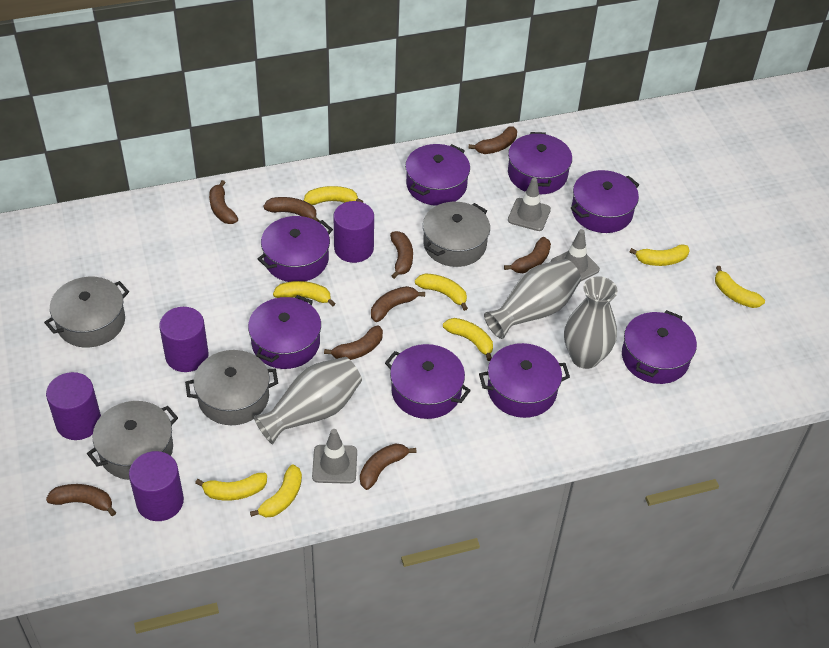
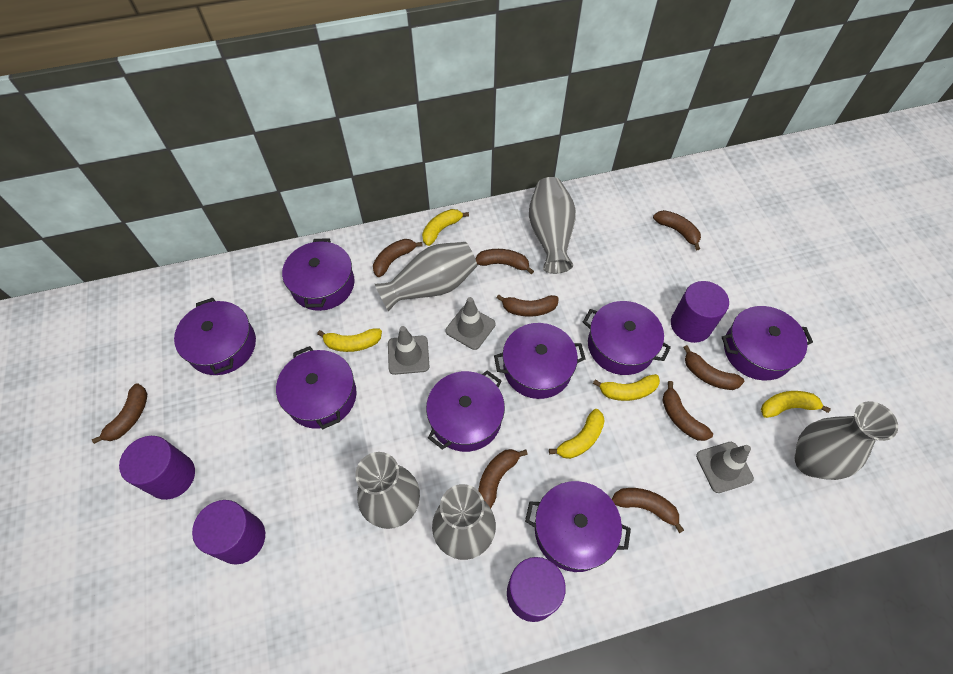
grey pot: 4 -> 0
grey vase: 3 -> 5
yellow banana: 8 -> 5

